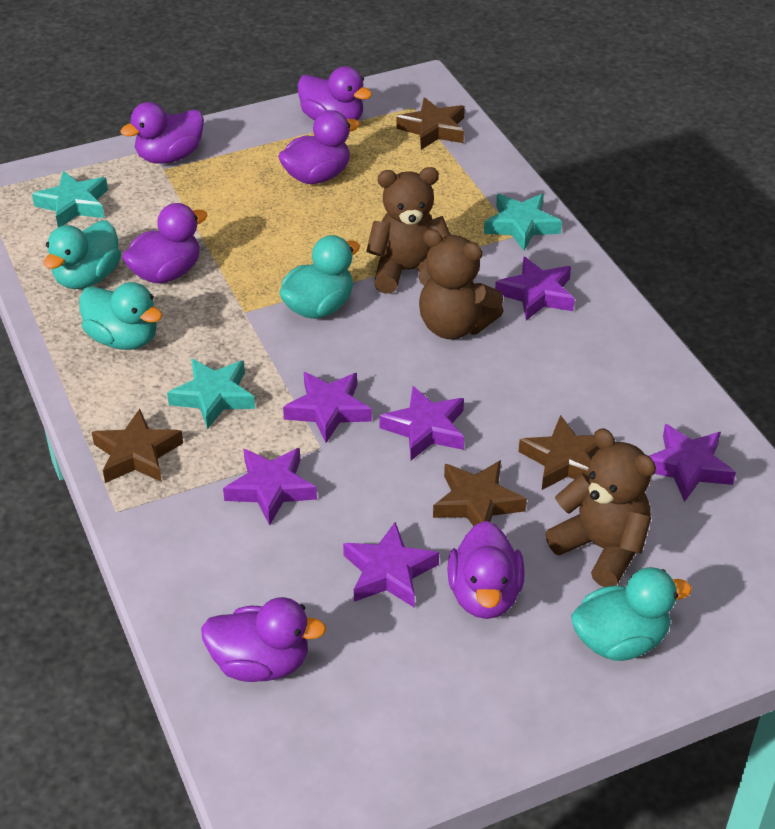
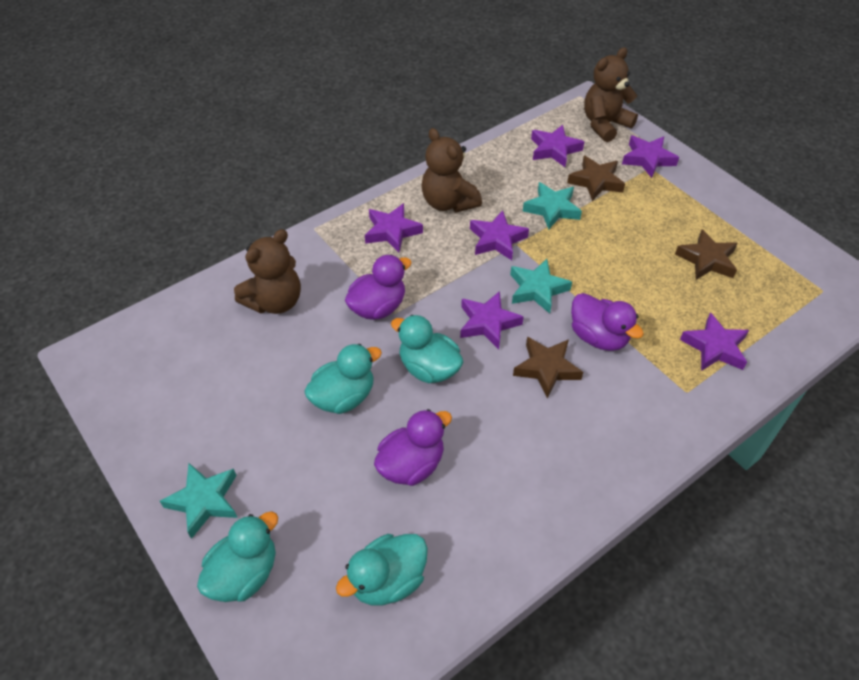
brown star: 4 -> 3
purple duck: 6 -> 3

